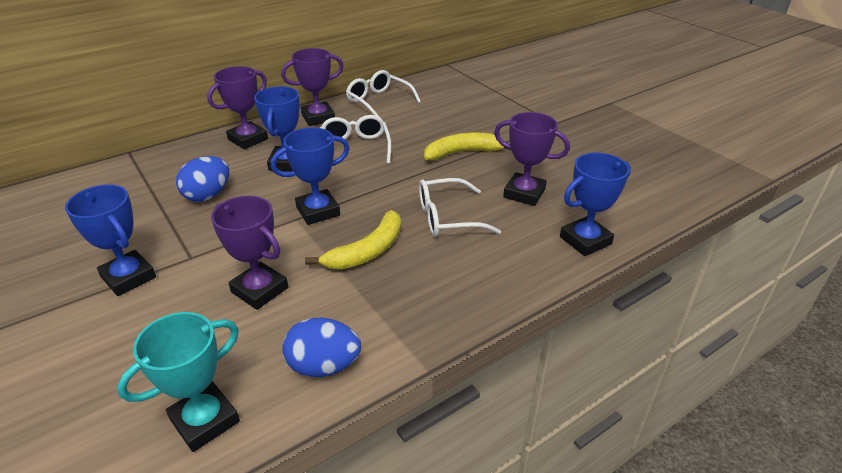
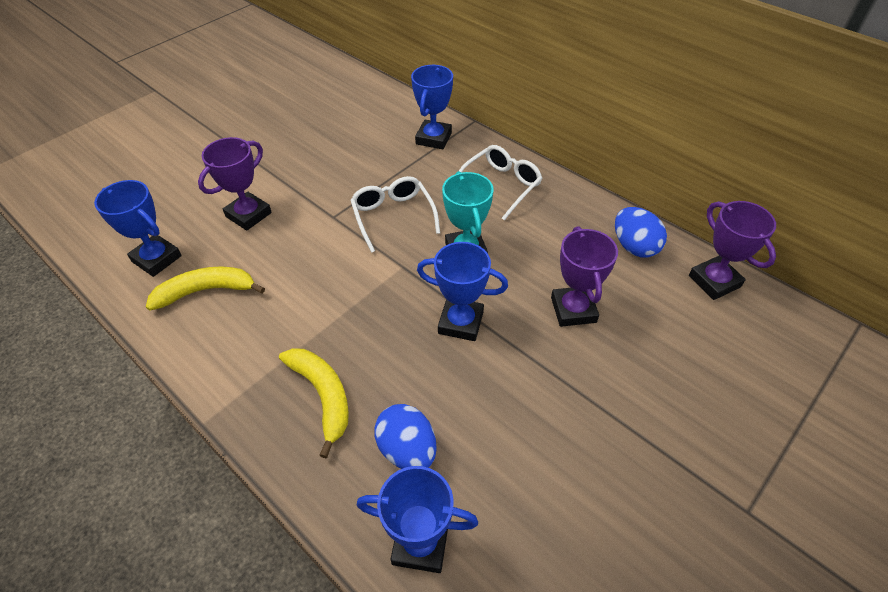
purple trophy: 4 -> 3
white glasses: 3 -> 2

